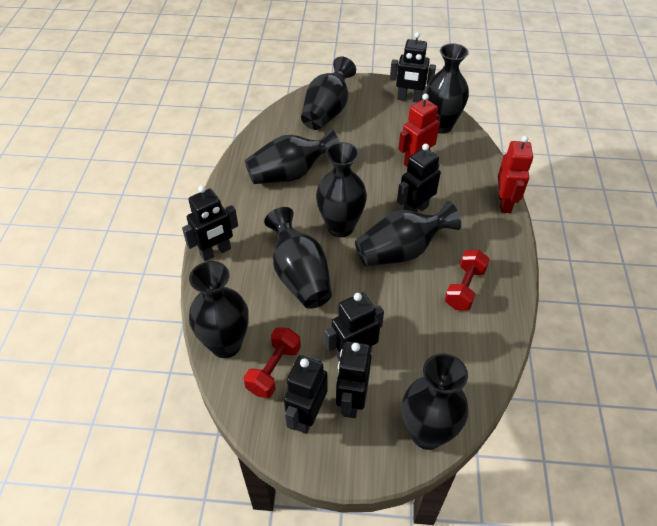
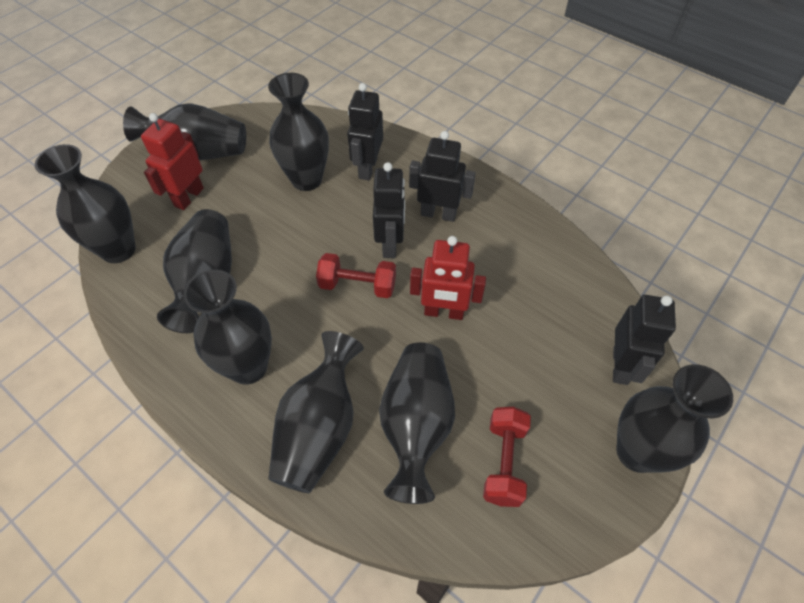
black robot: 6 -> 4

